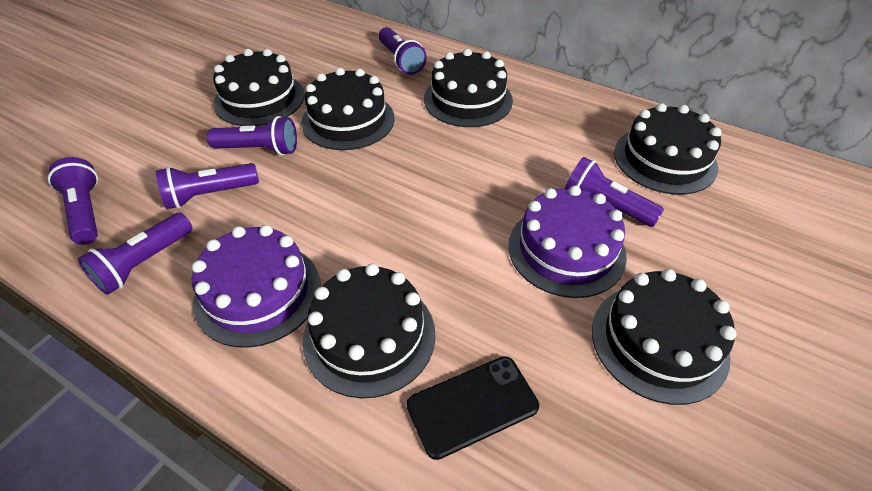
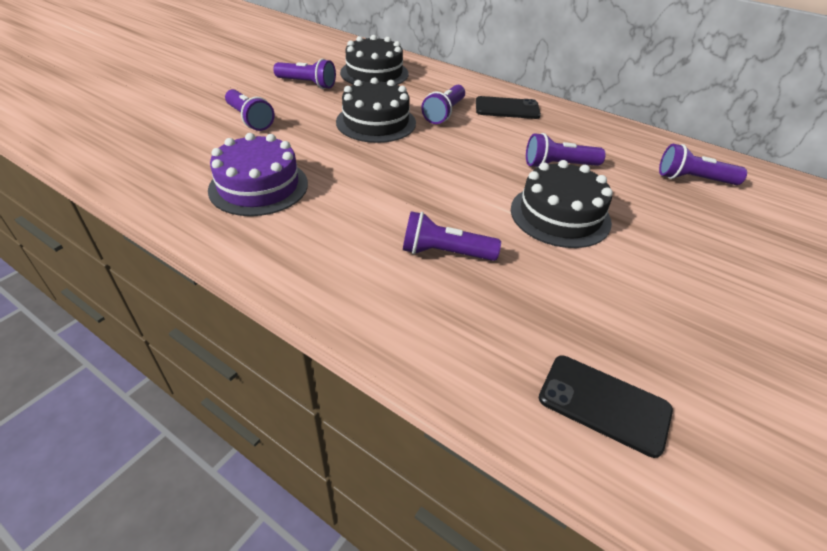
black cake: 6 -> 3
black phone: 1 -> 2
purple cake: 2 -> 1

